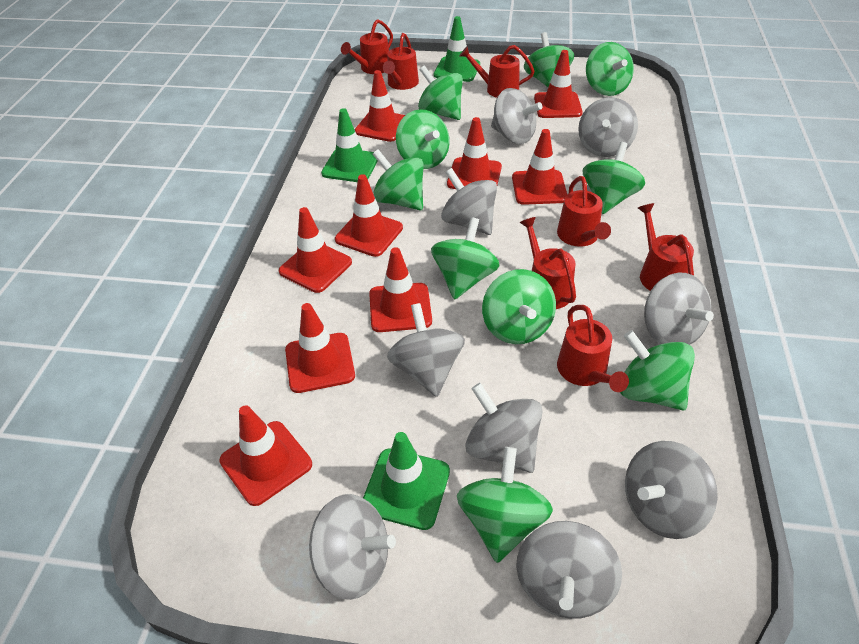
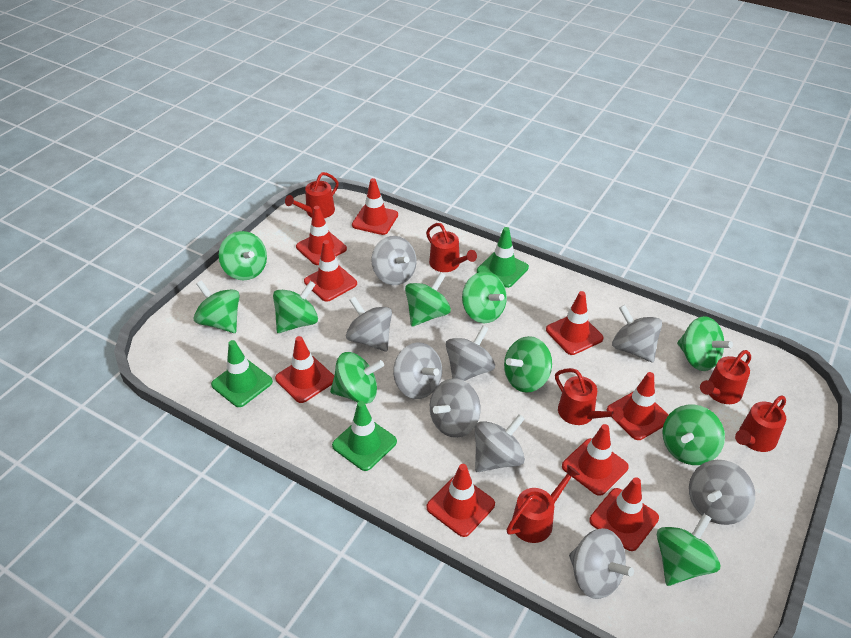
red watering can: 7 -> 6

